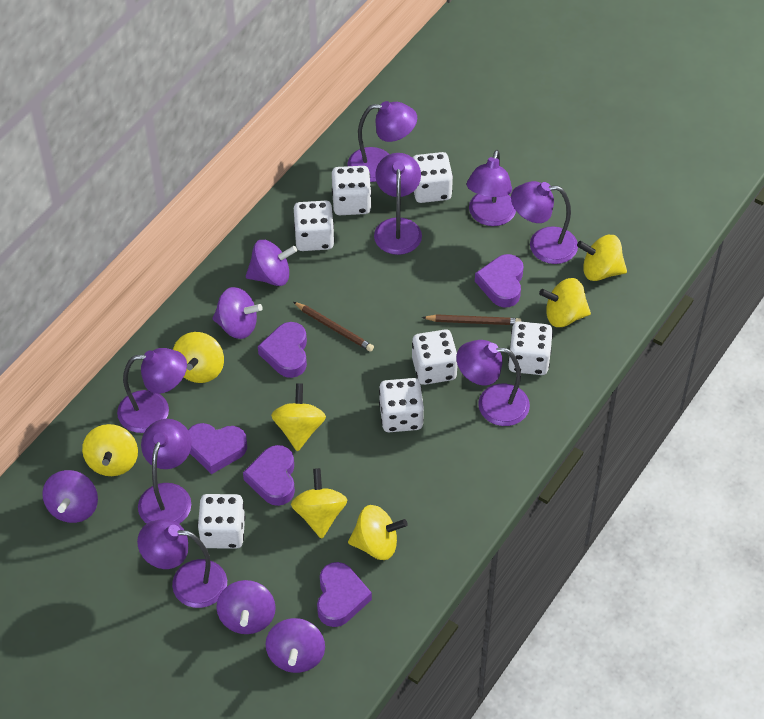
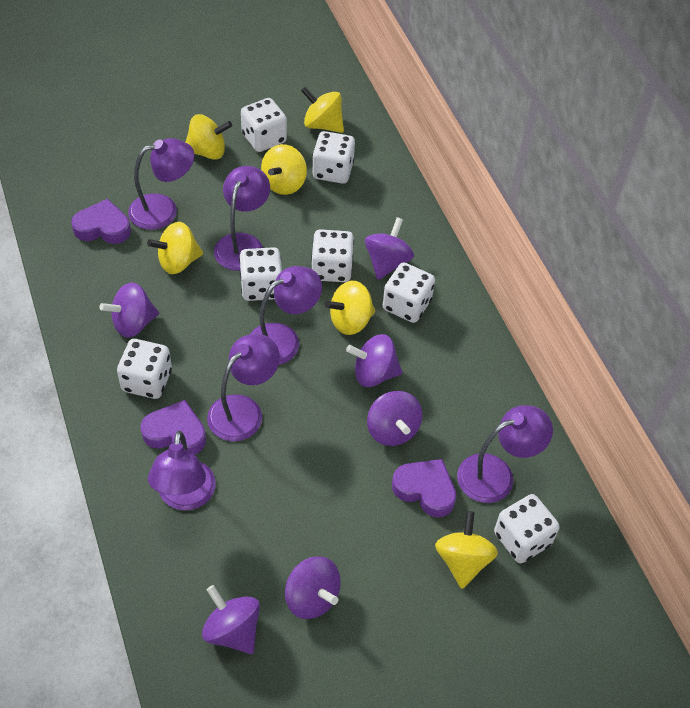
brown pencil: 2 -> 0
purple heart: 5 -> 3
purple lamp: 8 -> 6
purple spinning top: 5 -> 6
yellow spinning top: 7 -> 6

